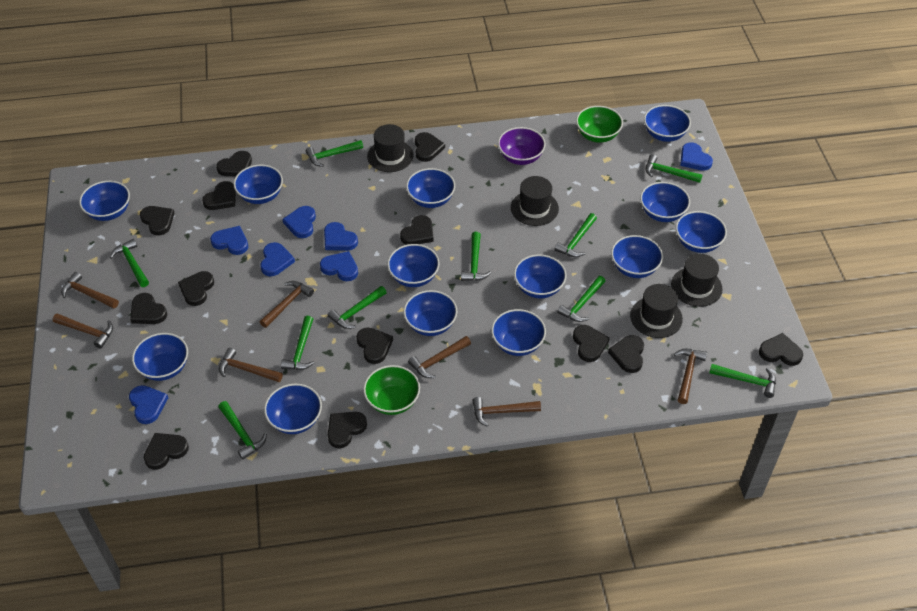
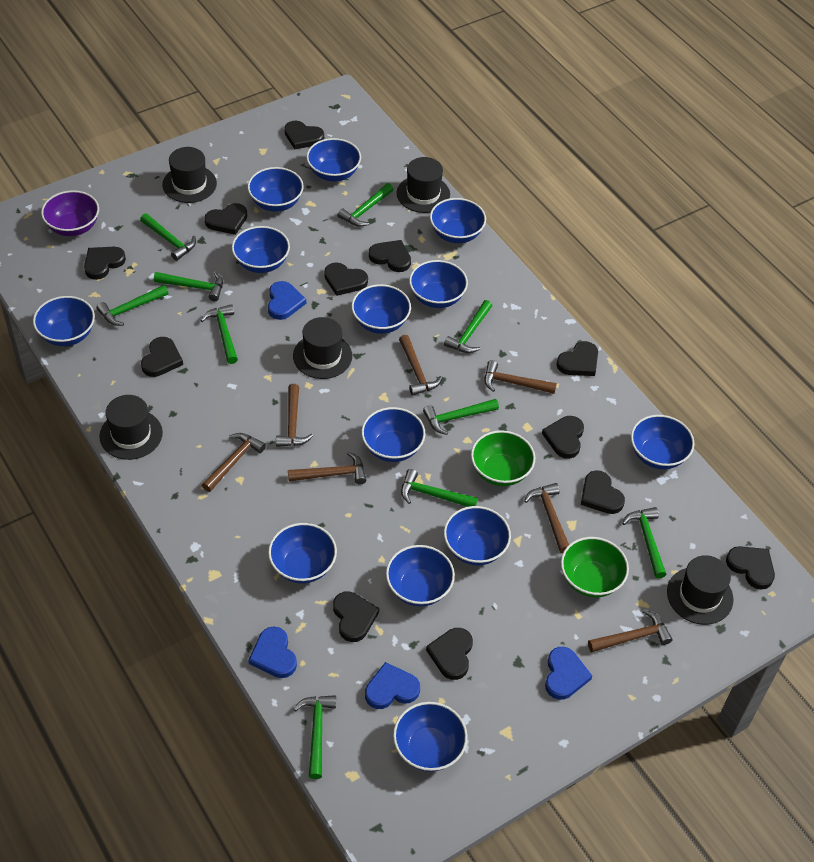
black hat: 4 -> 5
black heart: 13 -> 12
blue heart: 7 -> 4

